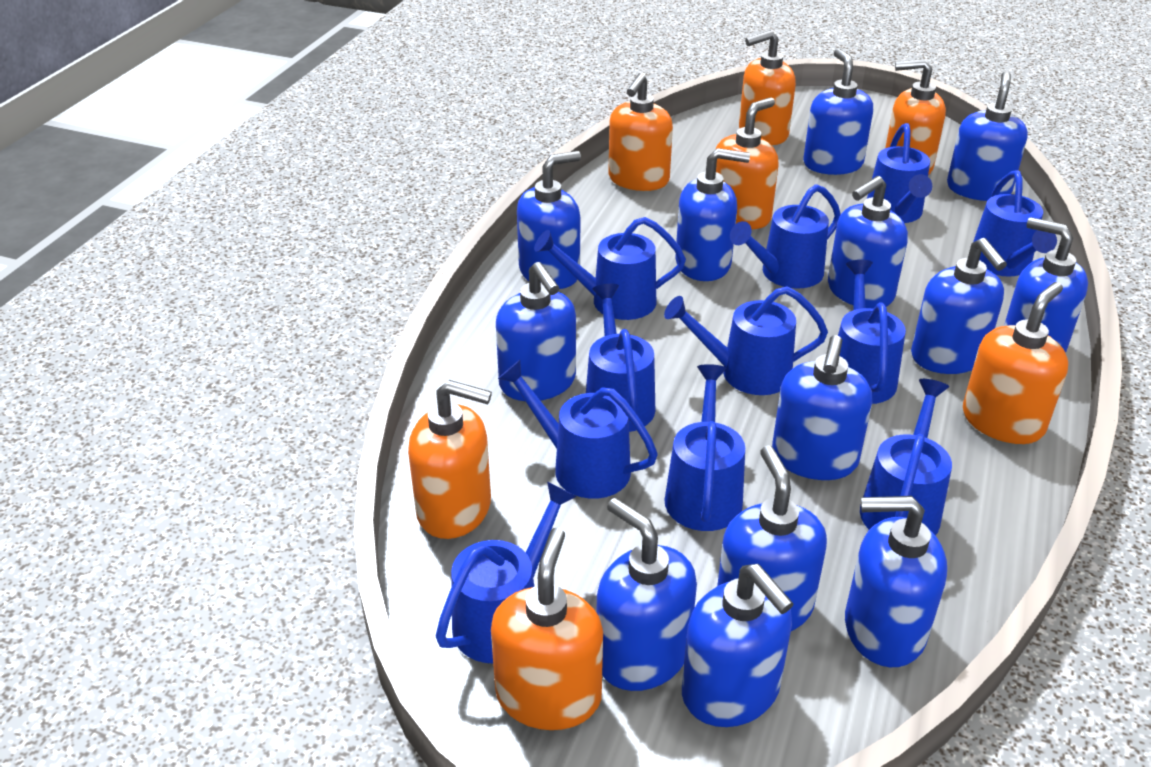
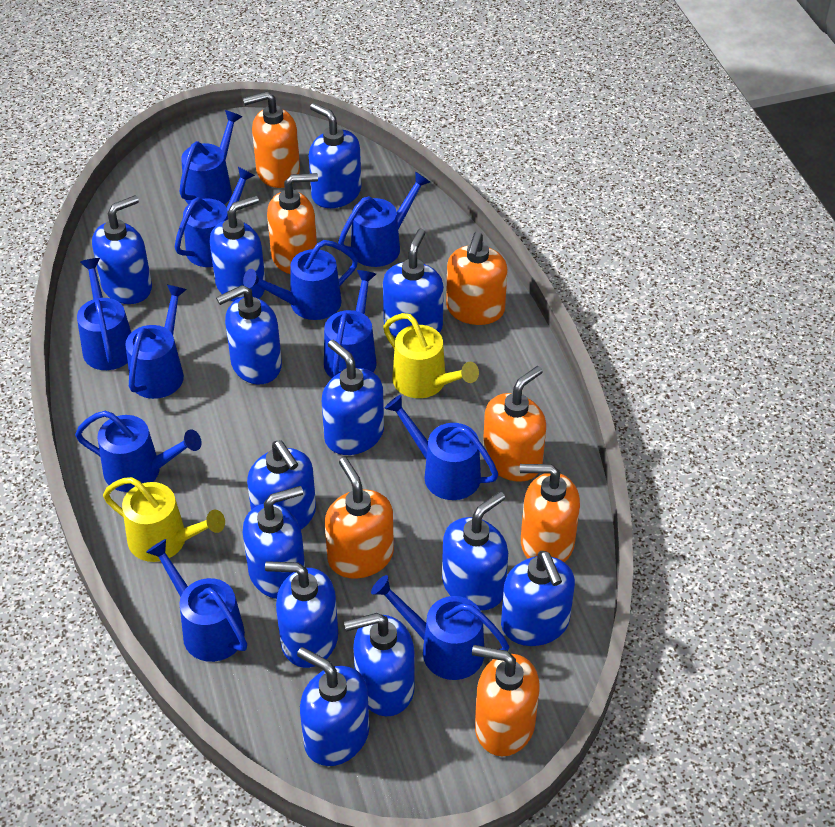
yellow watering can: 0 -> 2

